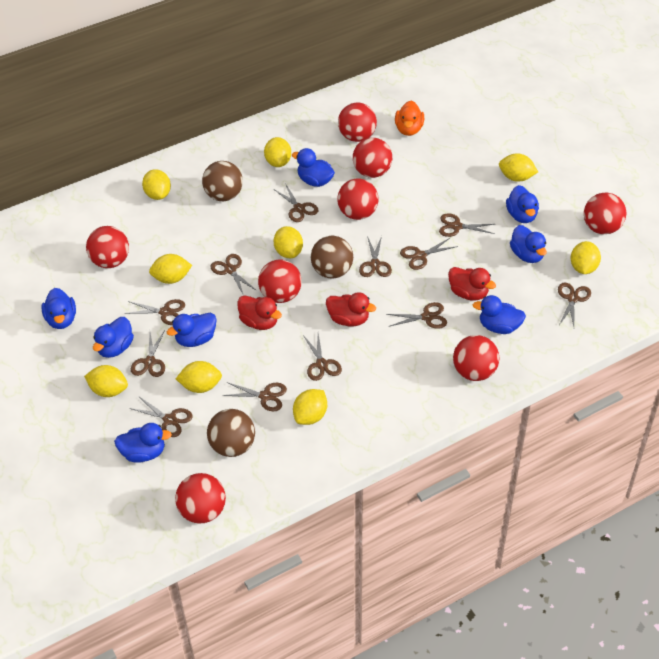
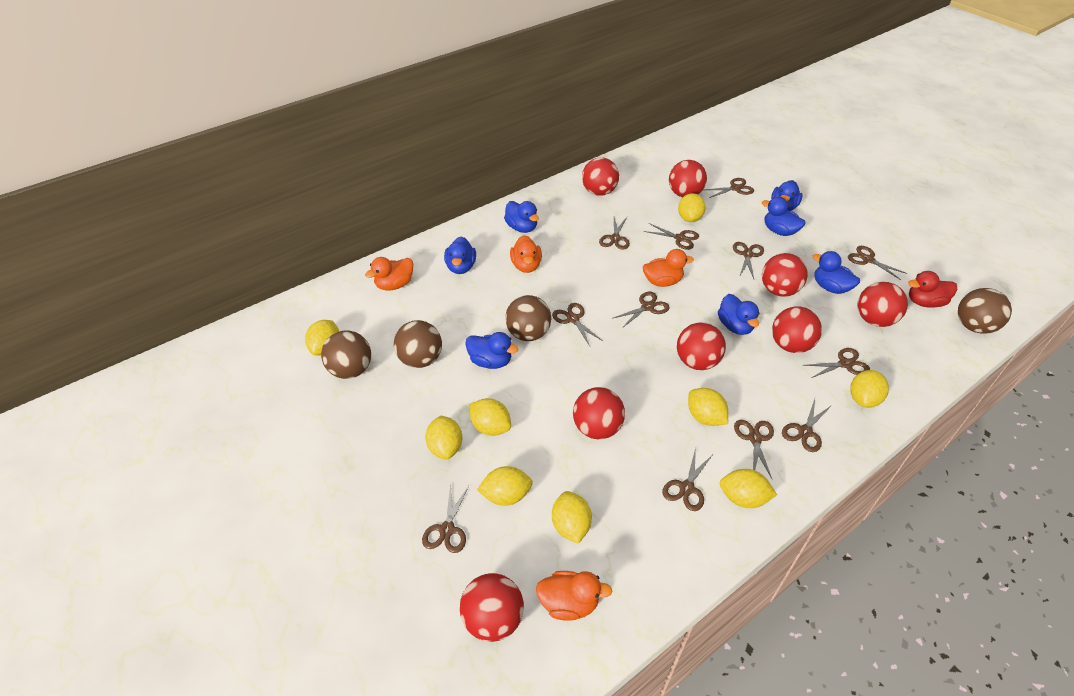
blue duck: 8 -> 7
brown ball: 3 -> 4
orange duck: 1 -> 4
red duck: 3 -> 1

